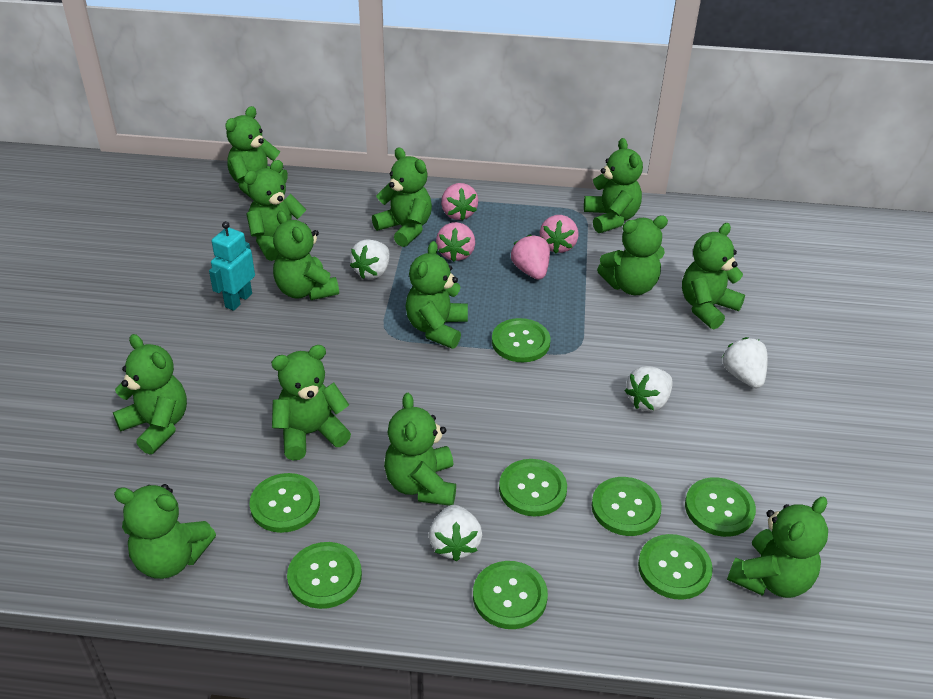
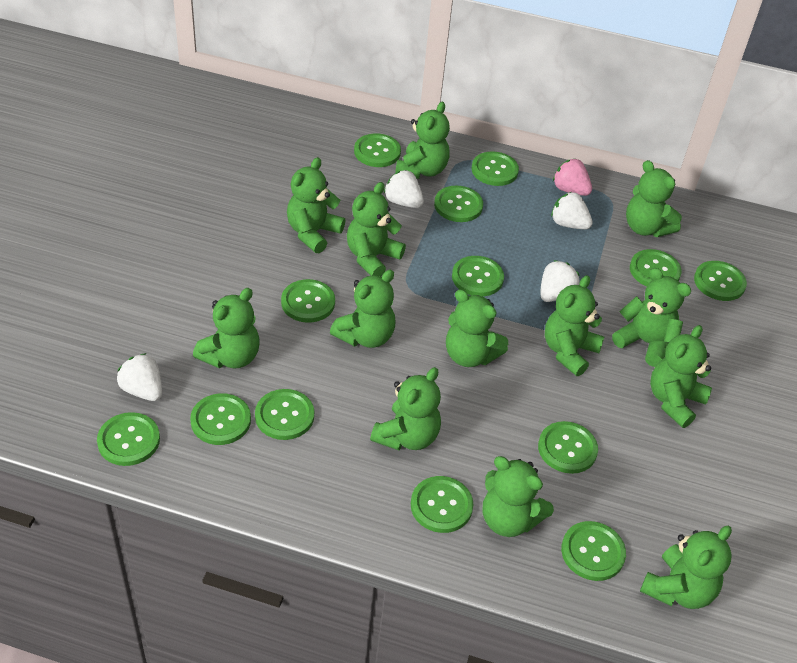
green button: 8 -> 13
pink strawberry: 4 -> 1
turquoise robot: 1 -> 0

